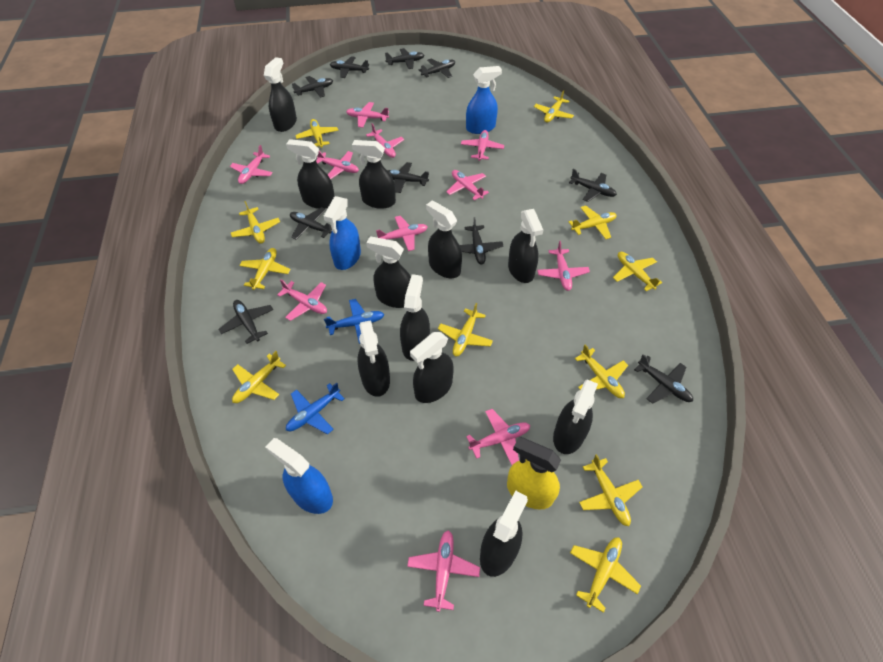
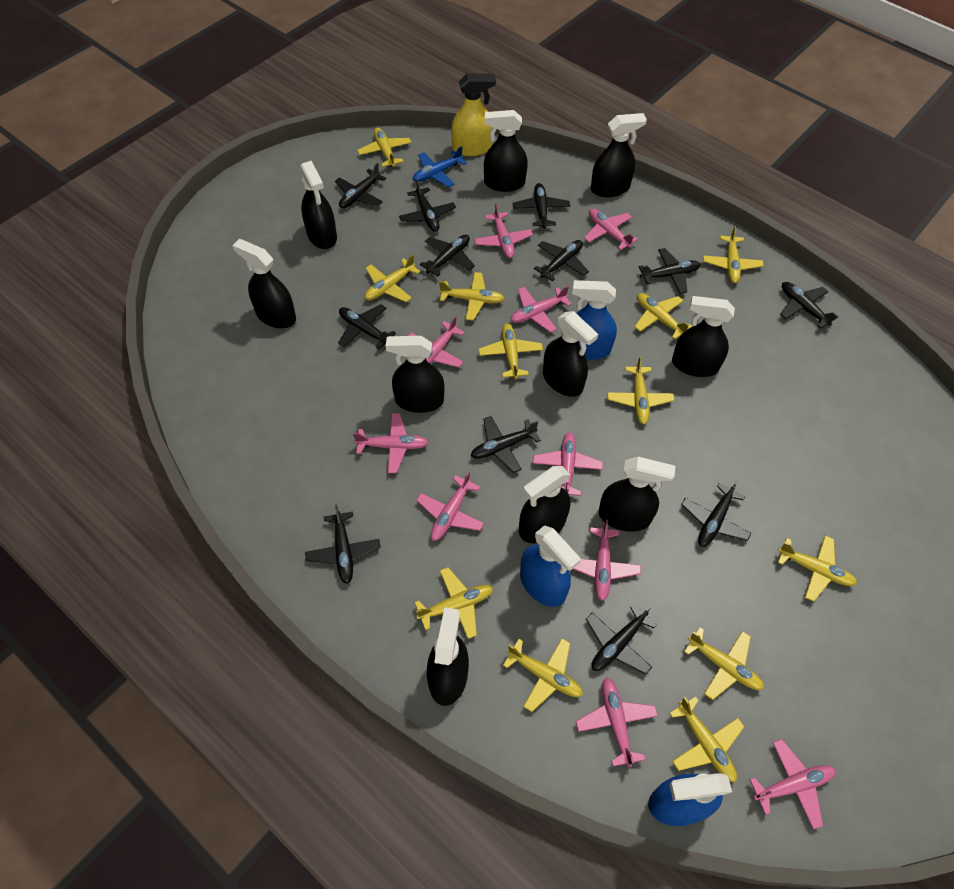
black plane: 10 -> 12
black spray bottle: 11 -> 10
blue plane: 2 -> 1
pink plane: 11 -> 10
yellow plane: 11 -> 12

